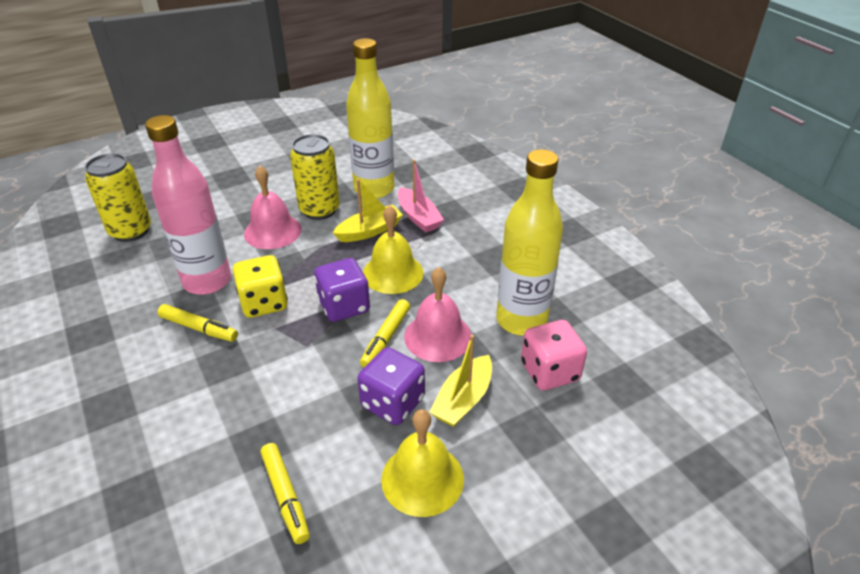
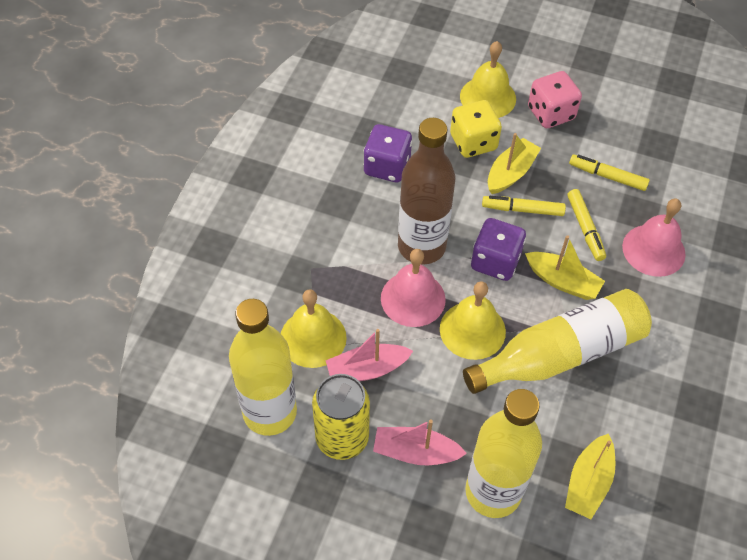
brown bottle: 0 -> 1
pink boat: 1 -> 2
pink bottle: 1 -> 0
yellow bell: 2 -> 3
yellow boat: 2 -> 3
yellow bottle: 2 -> 3
yellow can: 2 -> 1

